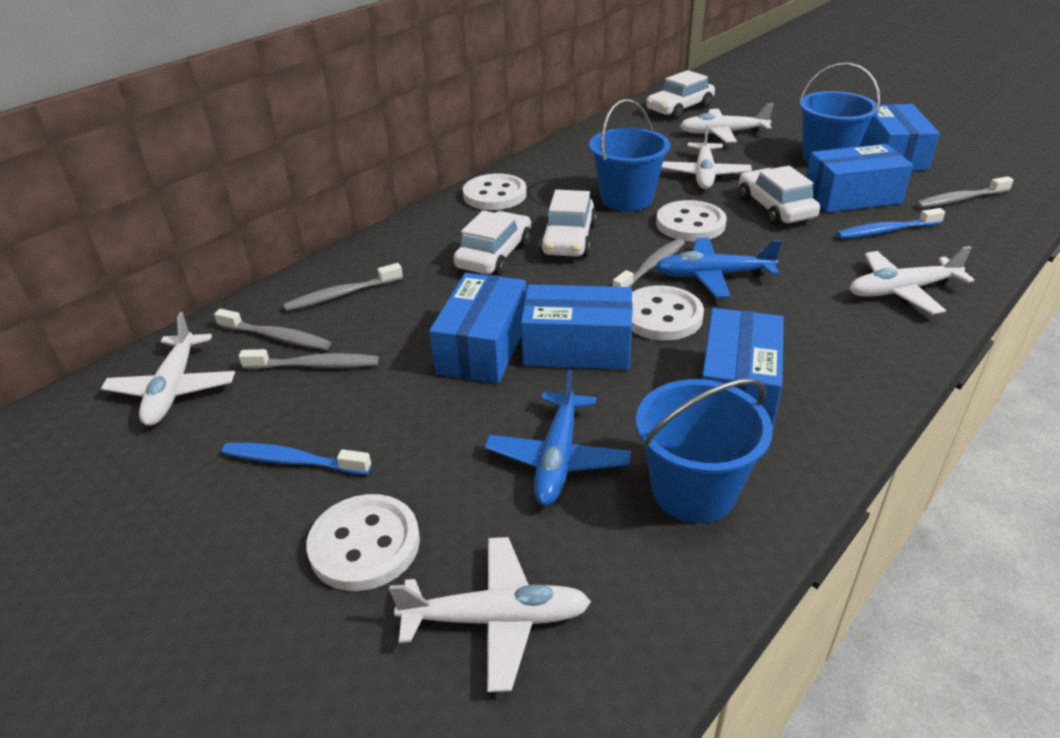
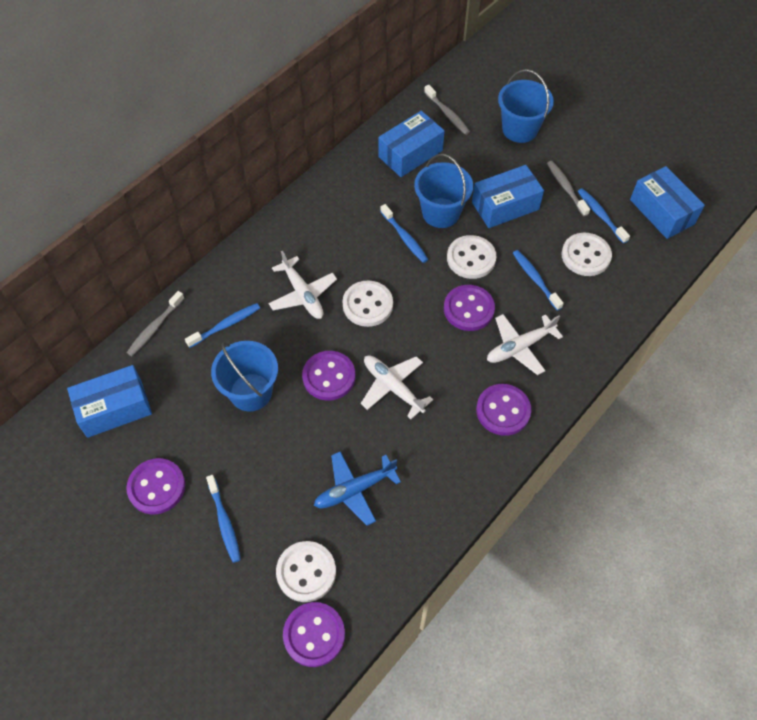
blue box: 5 -> 4
blue plane: 2 -> 1
blue toothbrush: 2 -> 5
grey toothbrush: 5 -> 3
purple button: 0 -> 5
white car: 4 -> 0
white plane: 5 -> 3

